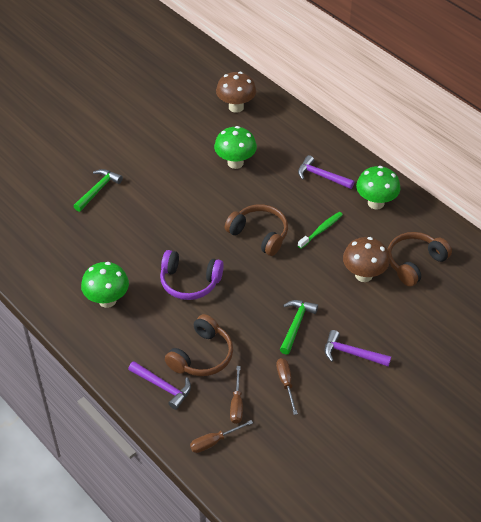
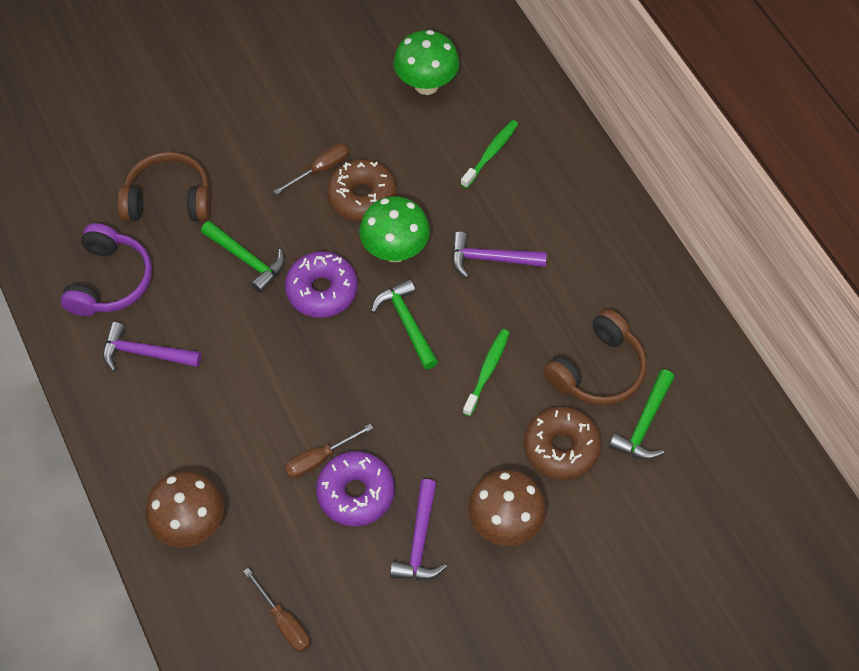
brown donut: 0 -> 2
brown headphones: 3 -> 2
green hammer: 2 -> 3
green mushroom: 3 -> 2
green toothbrush: 1 -> 2
purple donut: 0 -> 2

